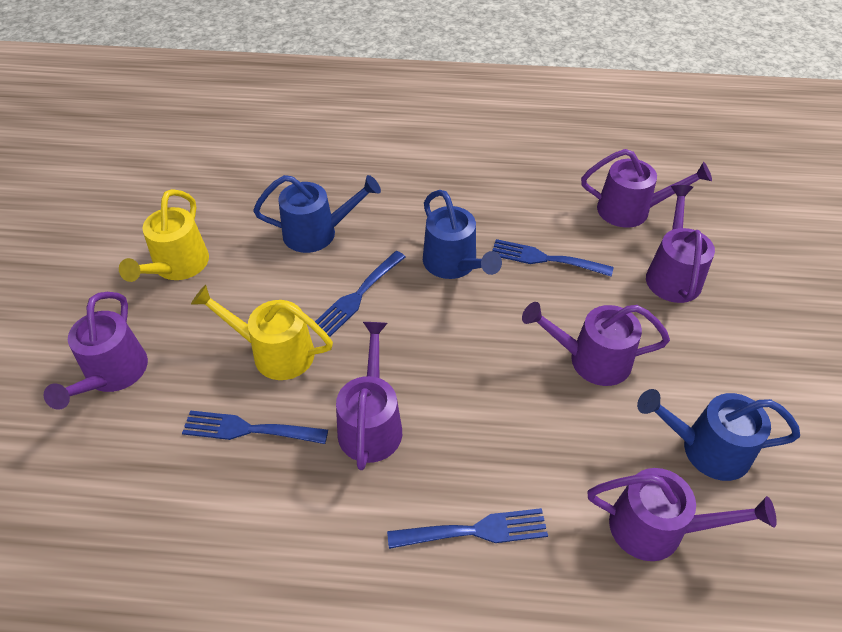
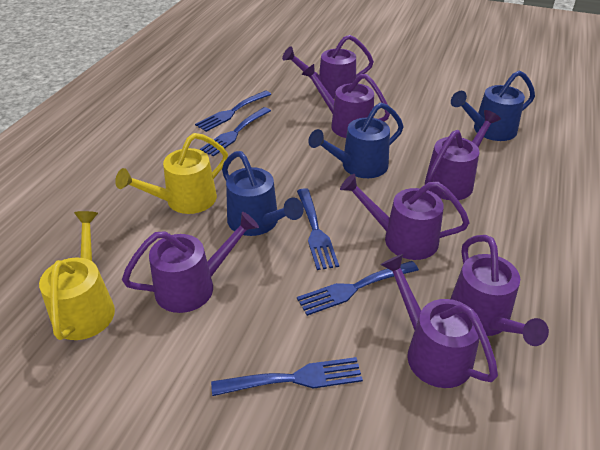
blue fork: 4 -> 5
purple watering can: 6 -> 7

